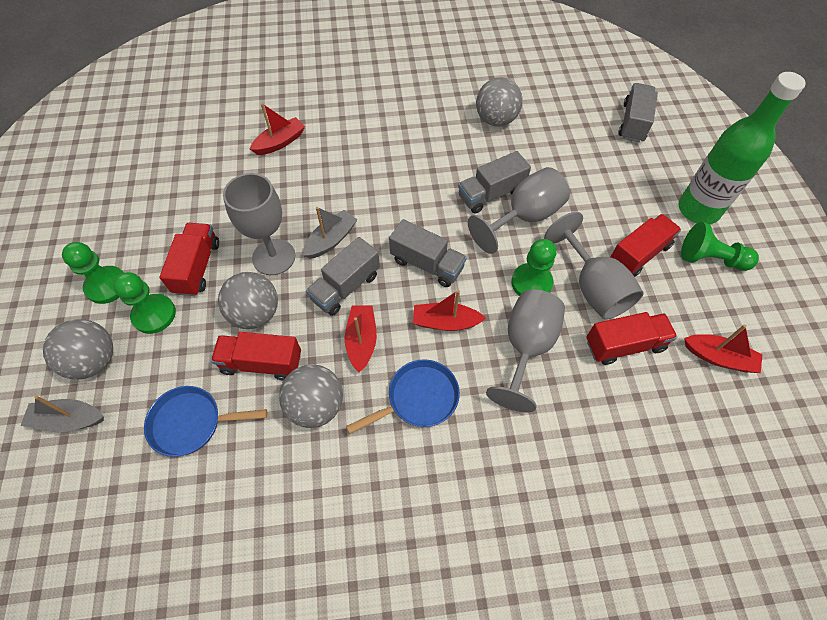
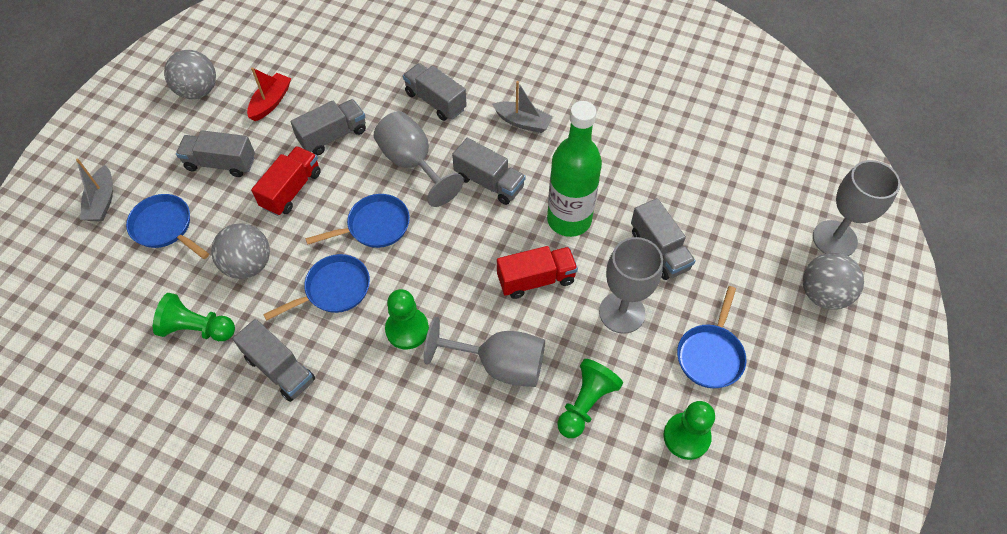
blue pan: 2 -> 4
grey ball: 4 -> 3
grey truck: 4 -> 6
red boat: 4 -> 1
red truck: 4 -> 2

